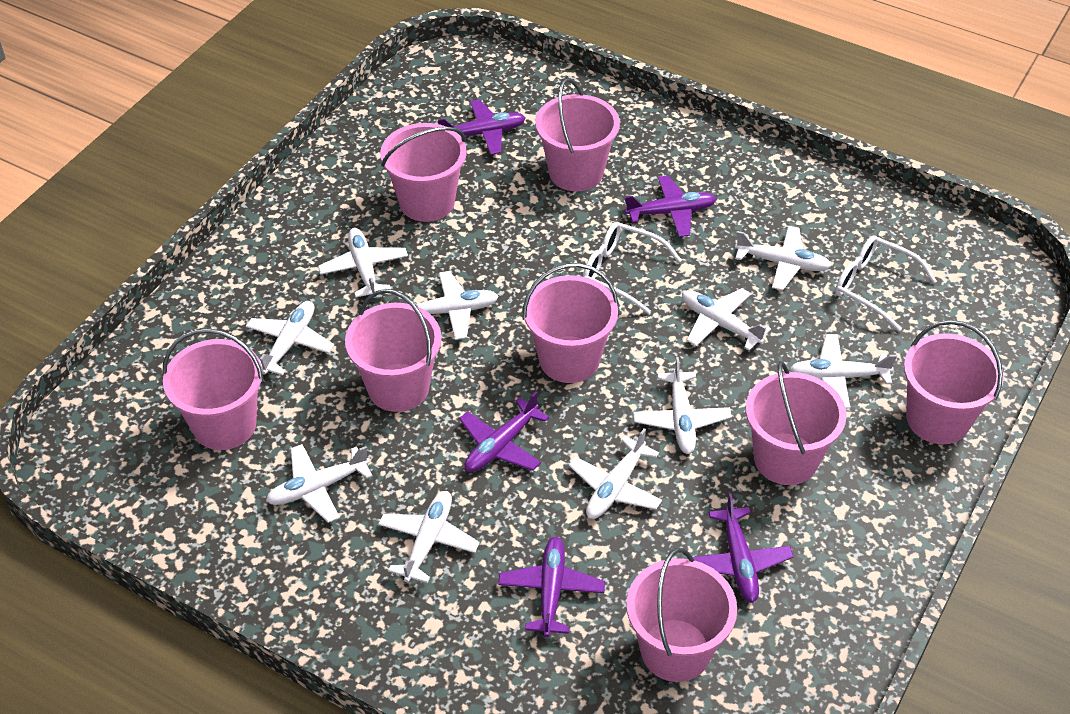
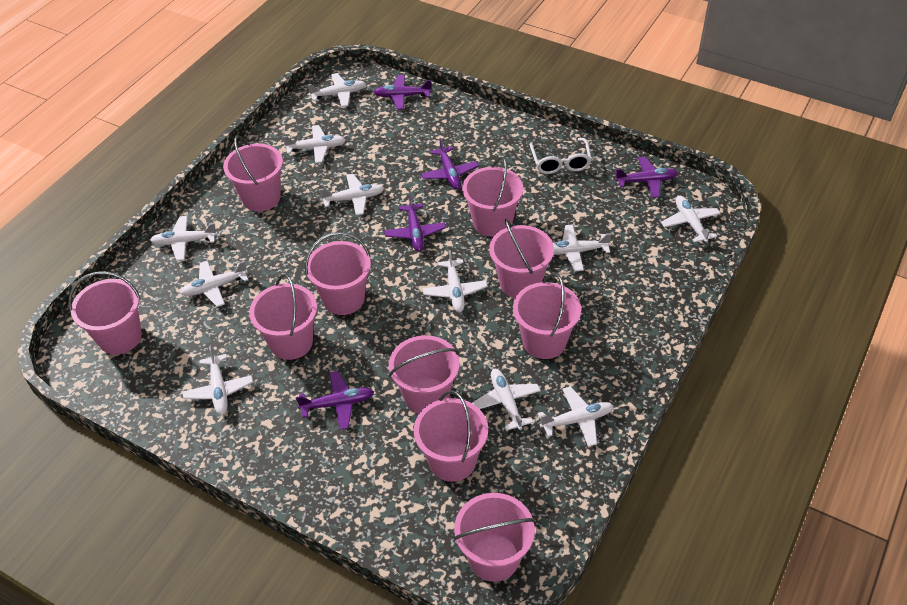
pink bucket: 8 -> 10
white glasses: 2 -> 1
white plane: 10 -> 11

